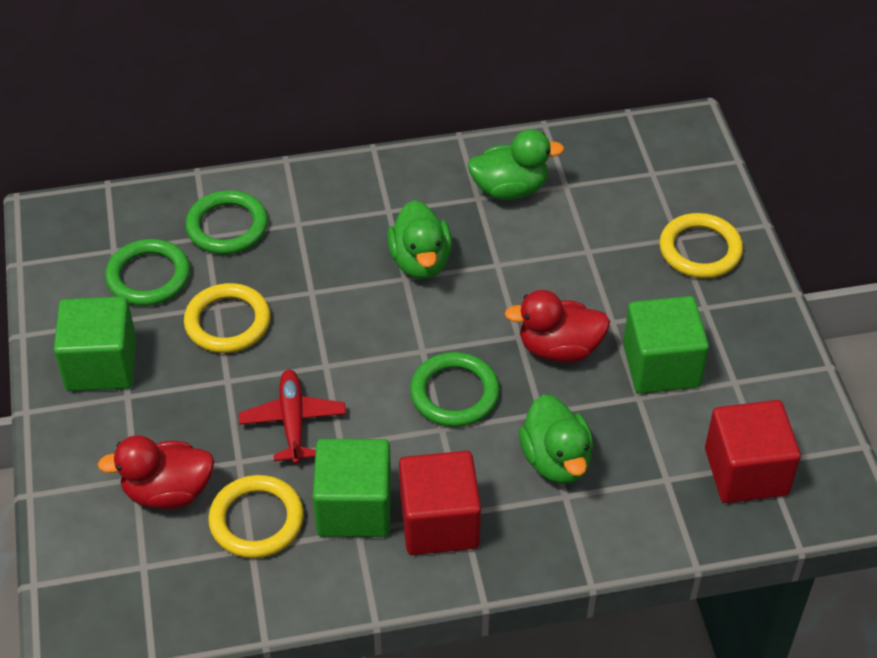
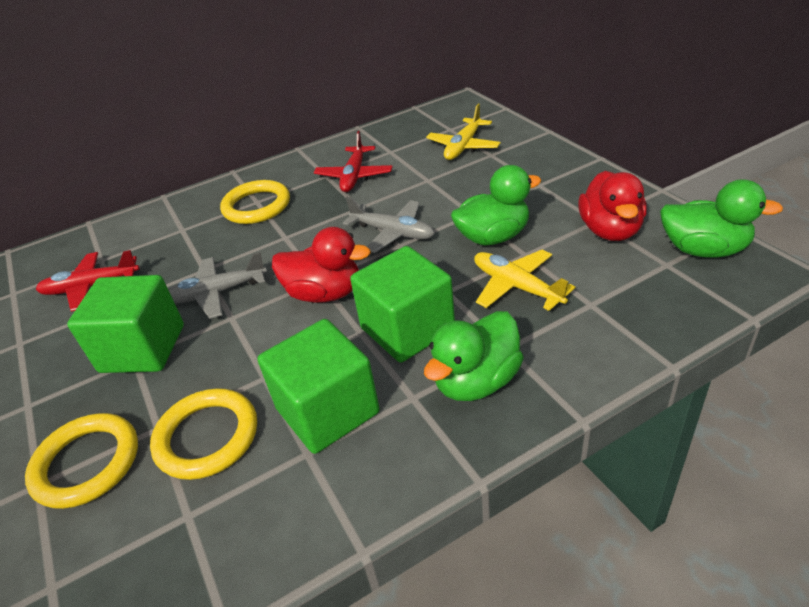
green ring: 3 -> 0
grey plane: 0 -> 2
red cube: 2 -> 0
red plane: 1 -> 2
yellow plane: 0 -> 2

